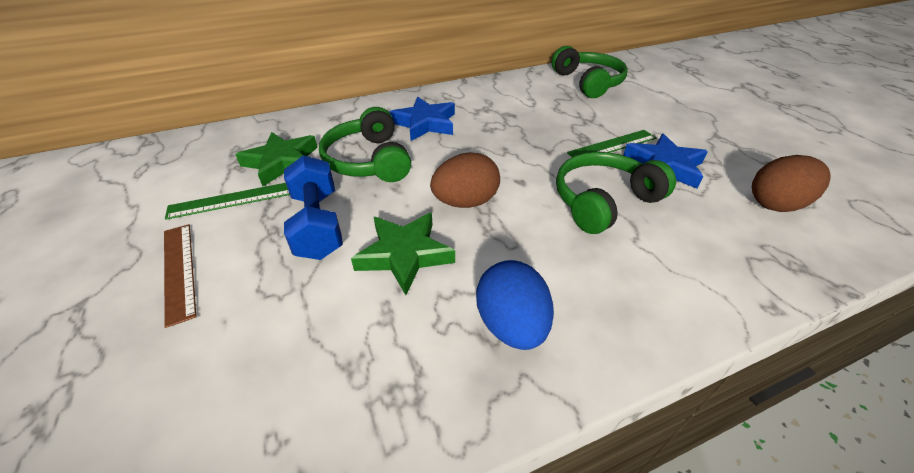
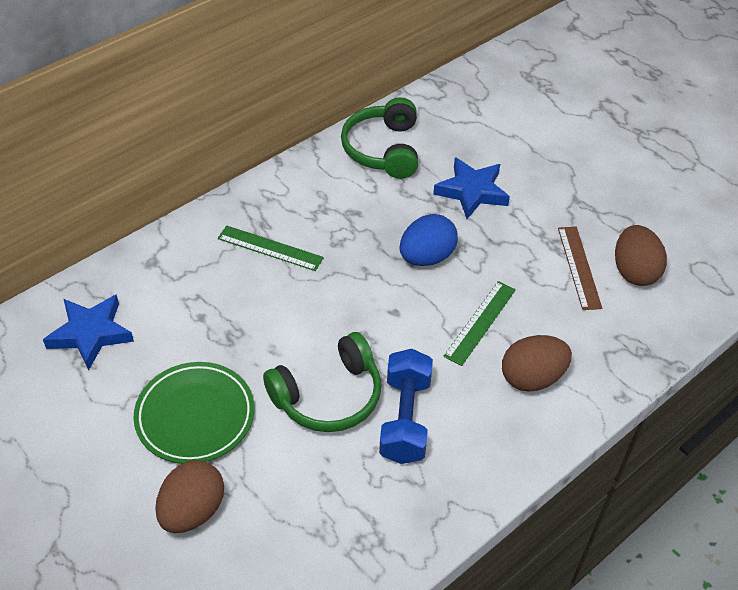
brown egg: 2 -> 3
green headphones: 3 -> 2
green plate: 0 -> 1
green star: 2 -> 0

